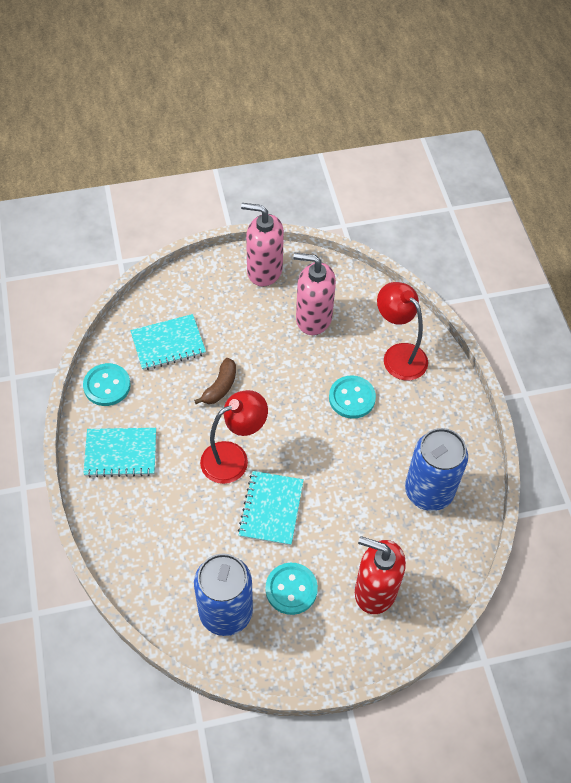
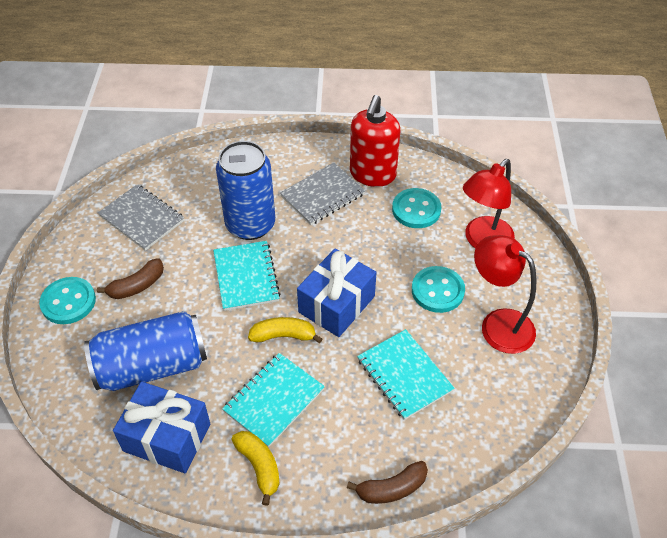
blue gift: 0 -> 2
brown banana: 1 -> 2
grey notebook: 0 -> 2
pink soap dispenser: 2 -> 0
yellow banana: 0 -> 2

